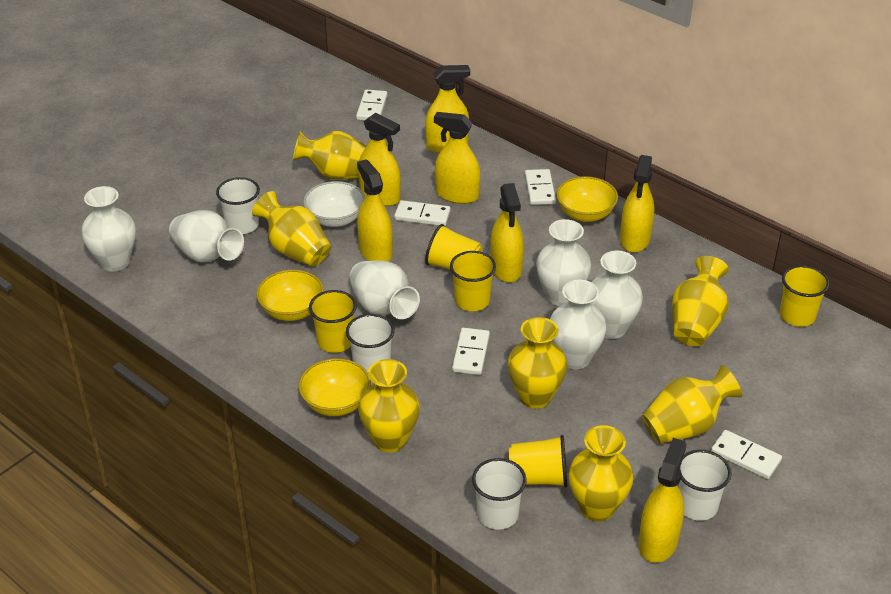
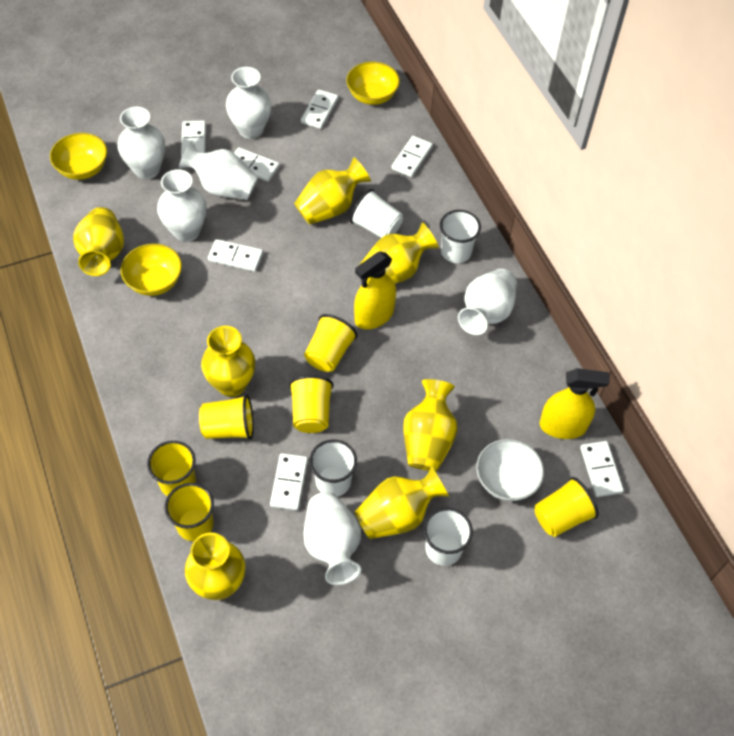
white domino: 5 -> 7
yellow cup: 5 -> 6
yellow spray bottle: 7 -> 2

